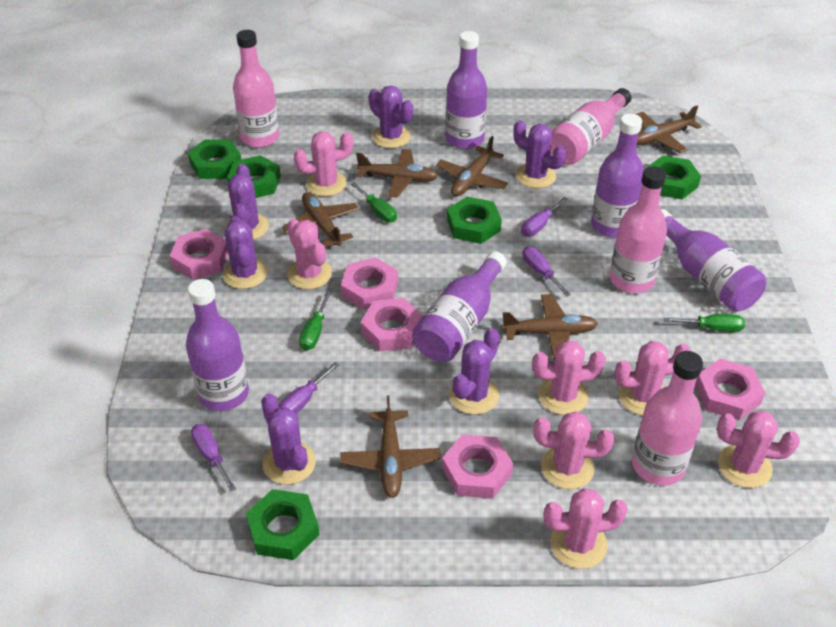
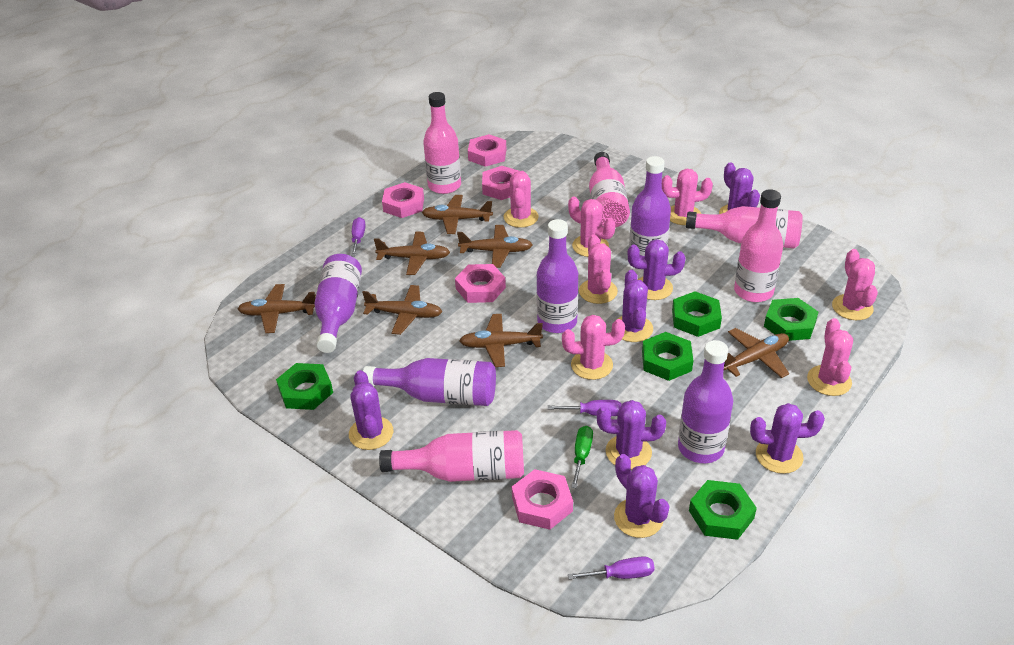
brown plane: 6 -> 7
green screwdriver: 3 -> 1
pink bottle: 4 -> 5
purple cactus: 6 -> 7
purple screwdriver: 4 -> 3

